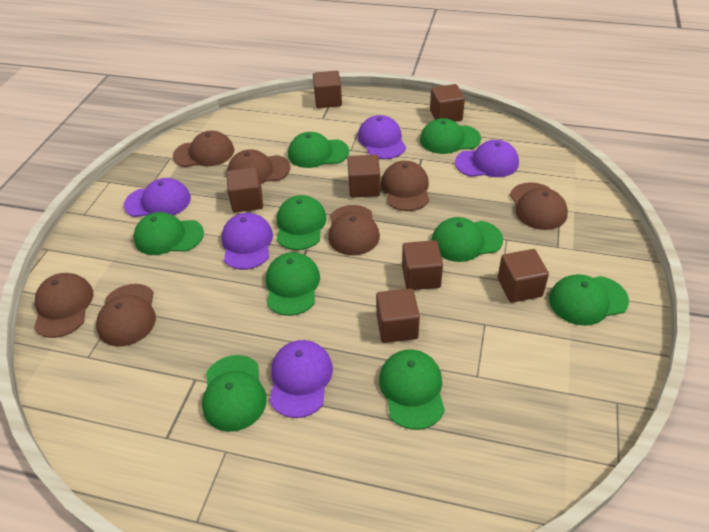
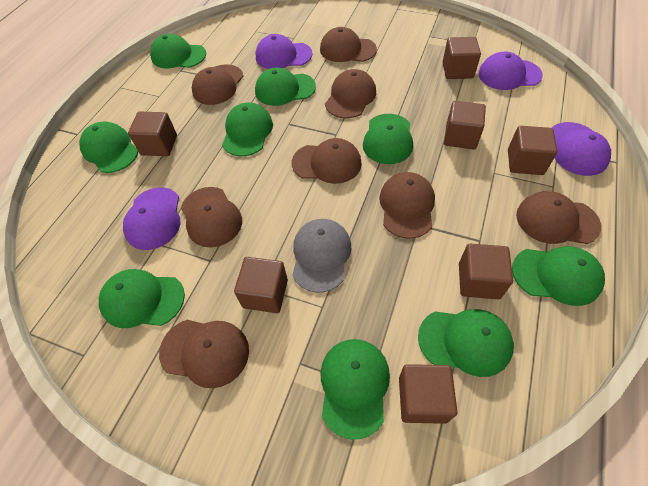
brown cap: 7 -> 8
grey cap: 0 -> 1
purple cap: 5 -> 4

